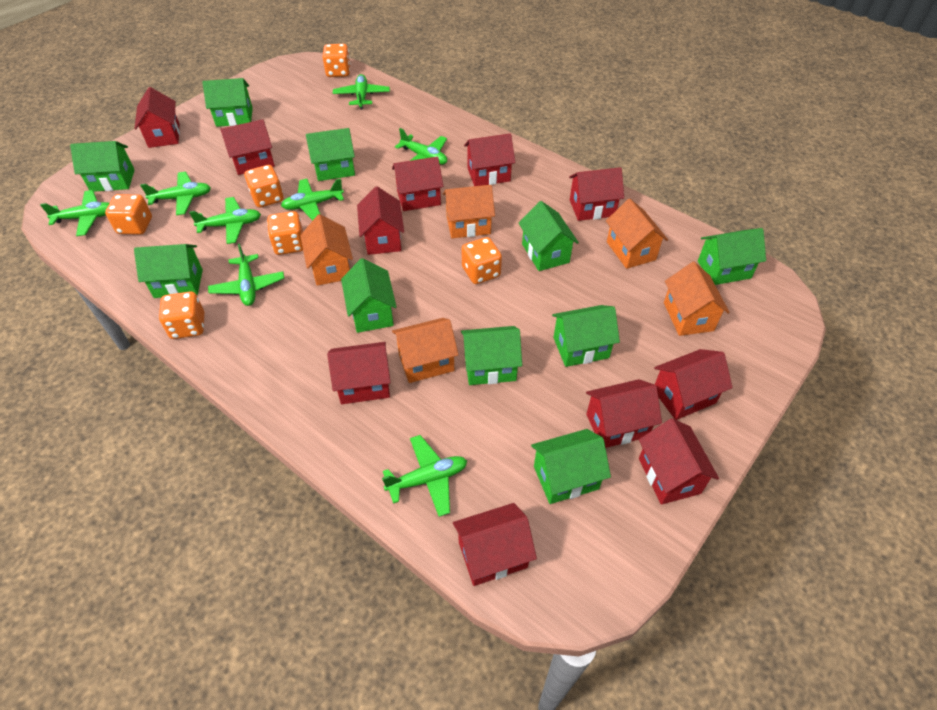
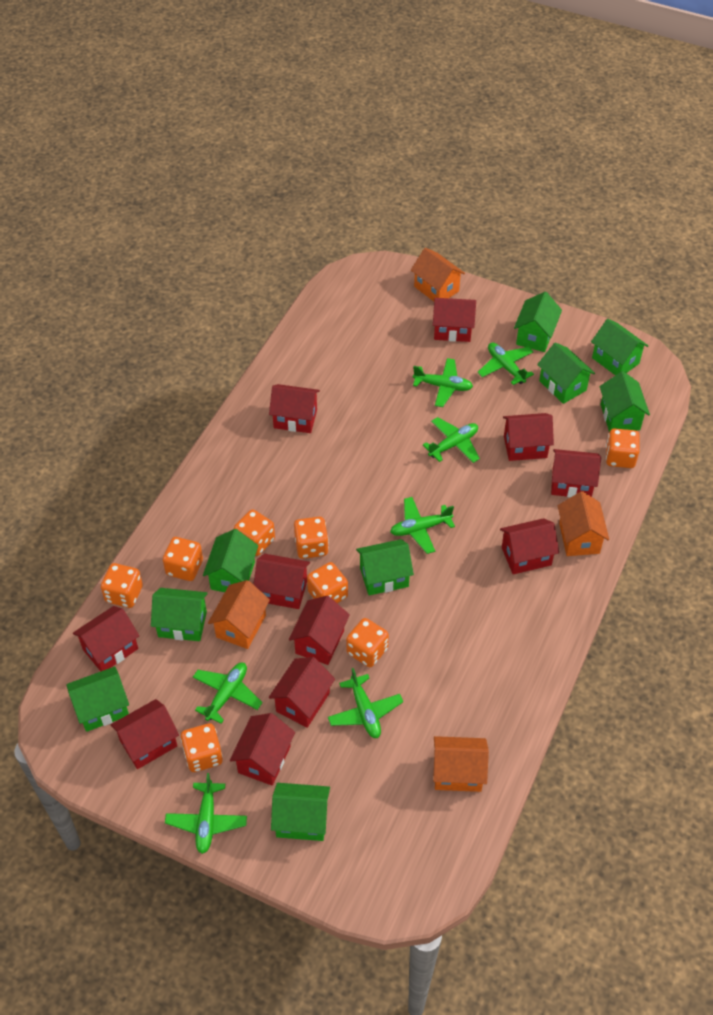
green house: 10 -> 9
green plane: 8 -> 7
orange dice: 6 -> 8
orange house: 5 -> 4

